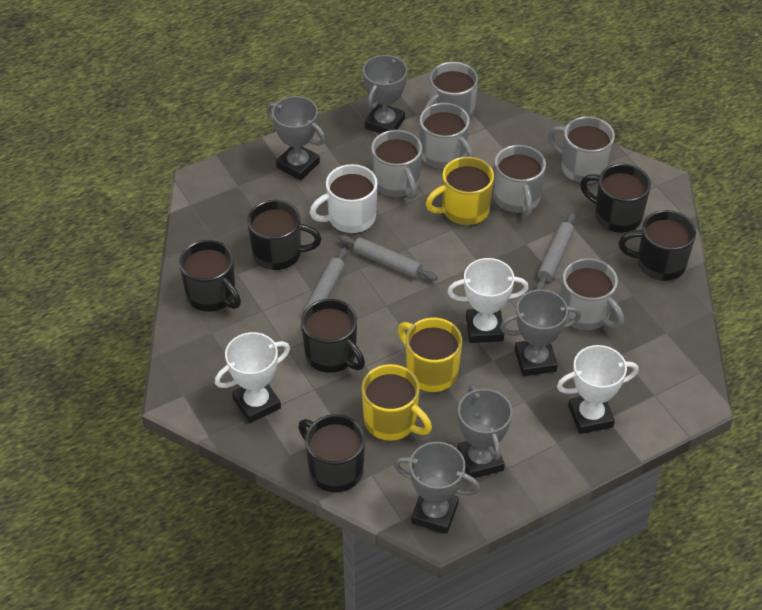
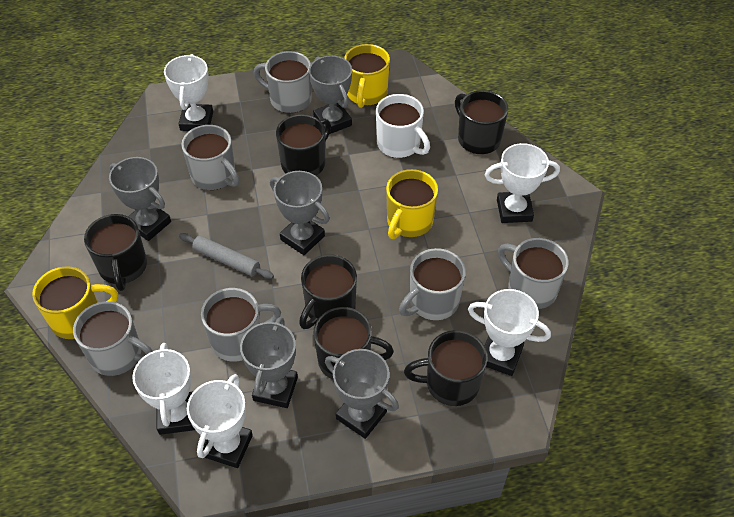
grey rolling pin: 3 -> 1
white trophy: 3 -> 5

